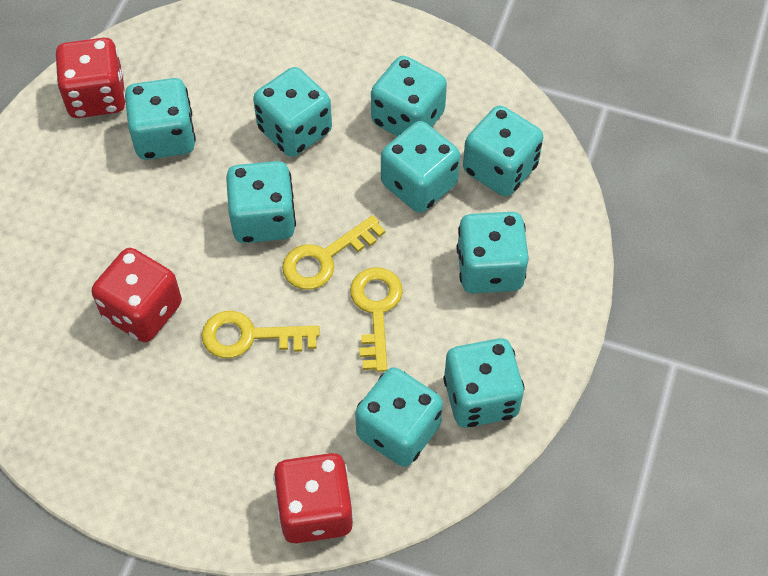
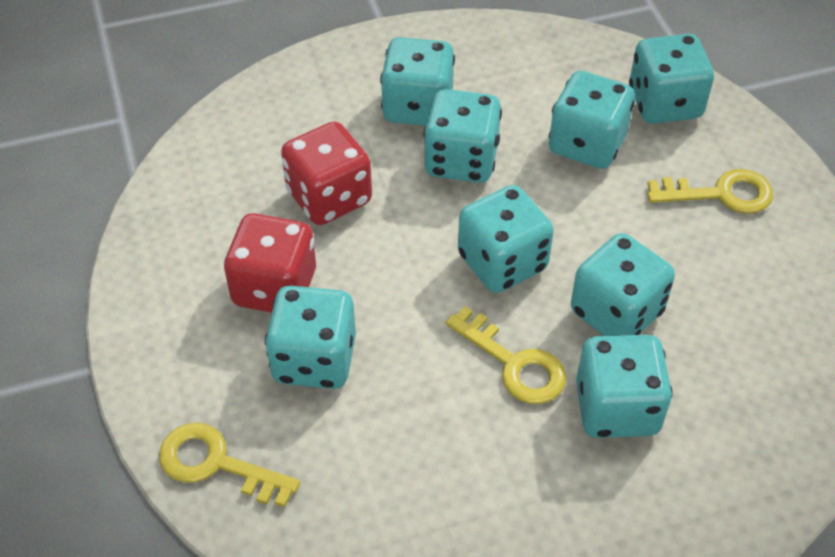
red dice: 3 -> 2
turquoise dice: 9 -> 8

